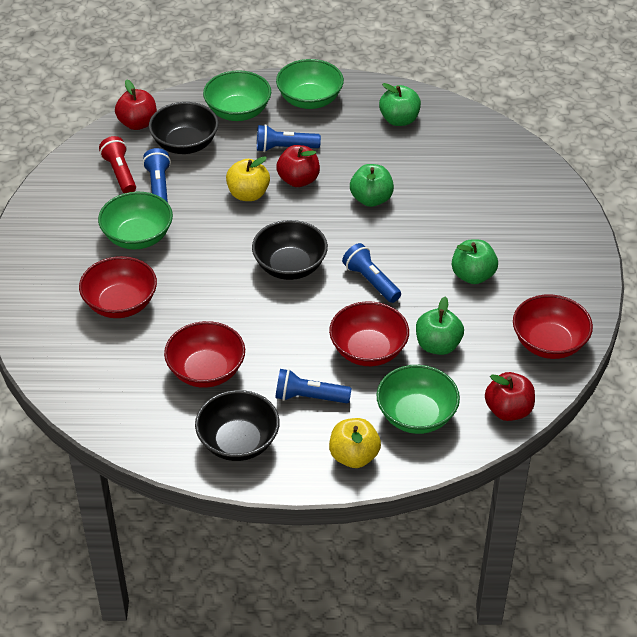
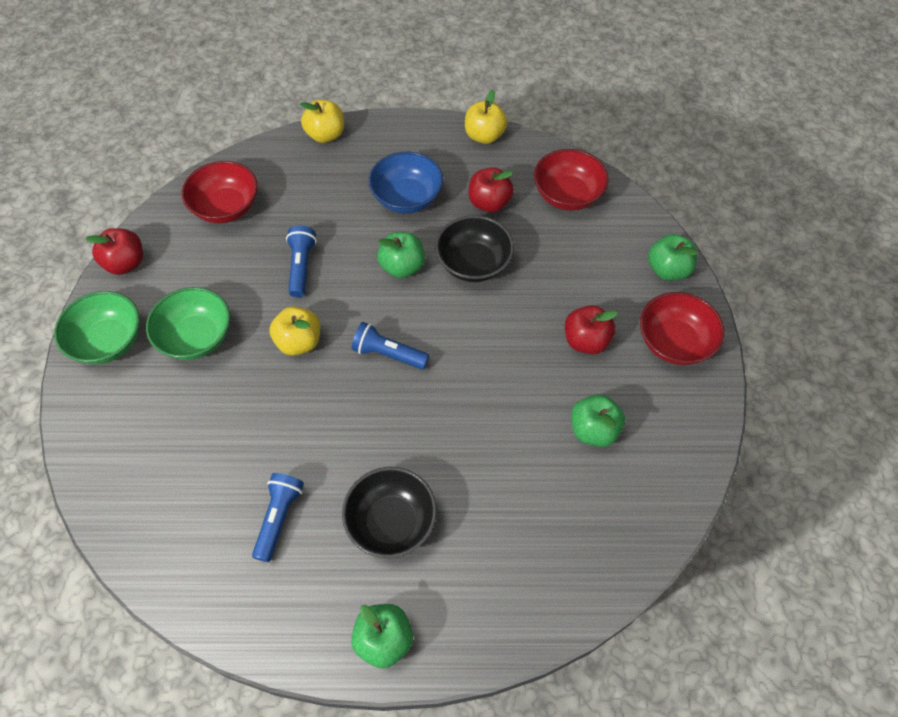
black bowl: 3 -> 2
blue bowl: 0 -> 1
blue flashlight: 4 -> 3
green bowl: 4 -> 2
red bowl: 4 -> 3
red flashlight: 1 -> 0
yellow apple: 2 -> 3

